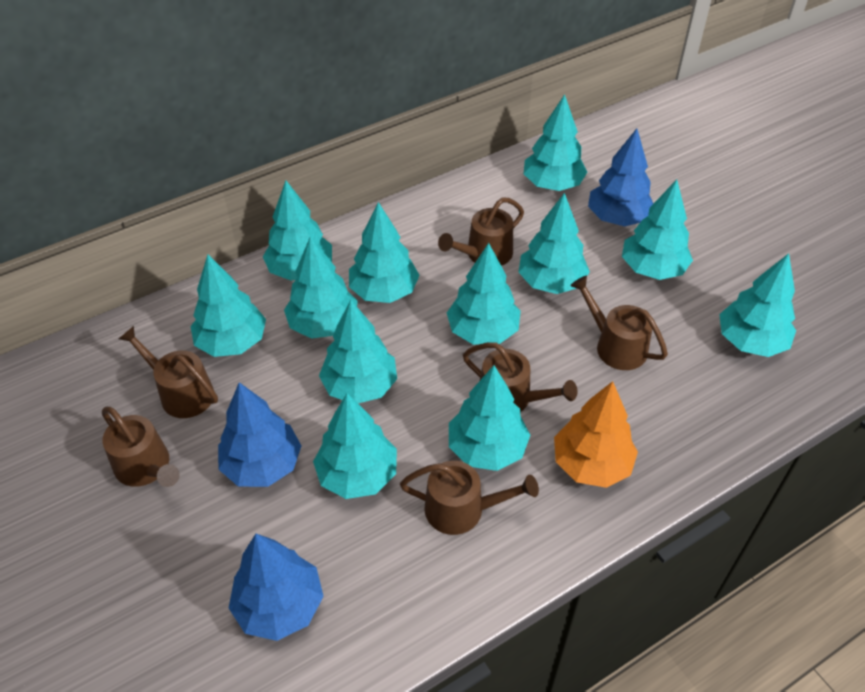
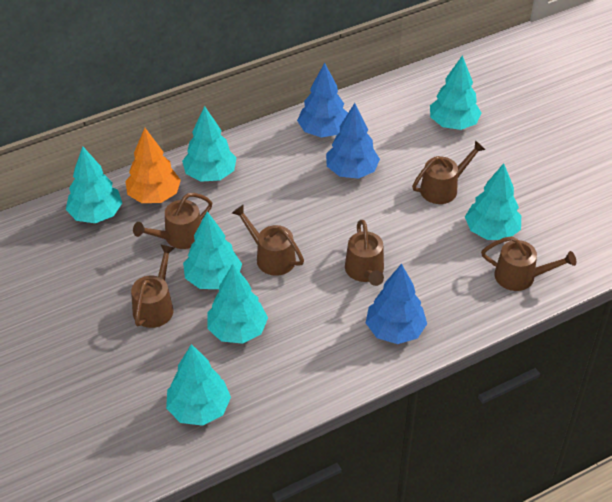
turquoise tree: 12 -> 7

